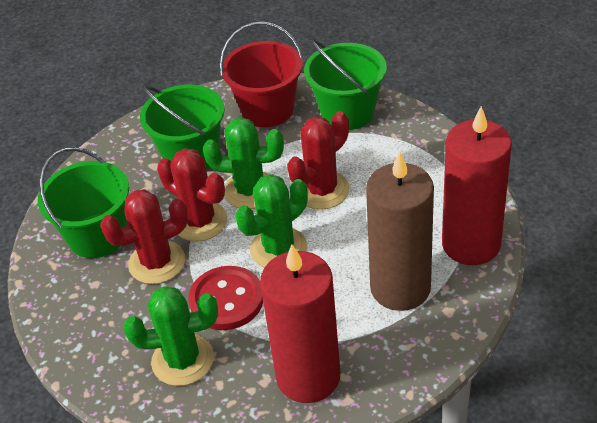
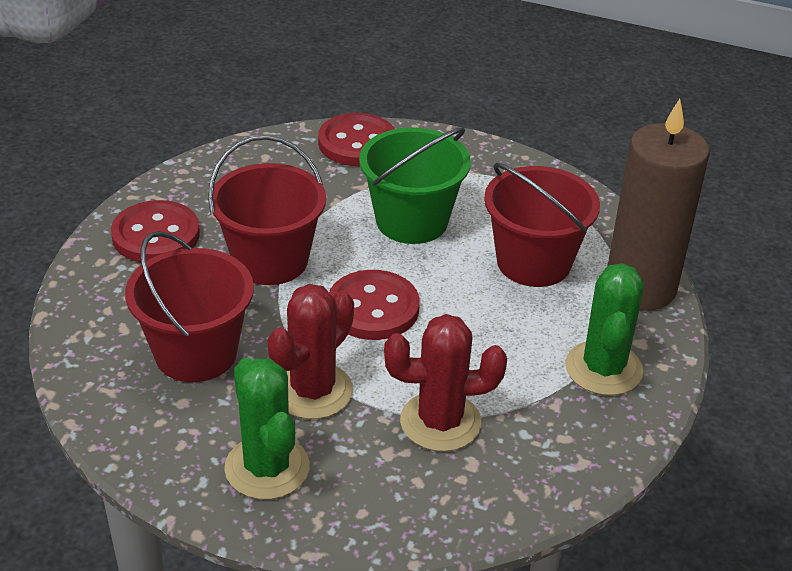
green bucket: 3 -> 1
green cactus: 3 -> 2
red bucket: 1 -> 3
red button: 1 -> 3
red cactus: 3 -> 2
red candle: 2 -> 0

